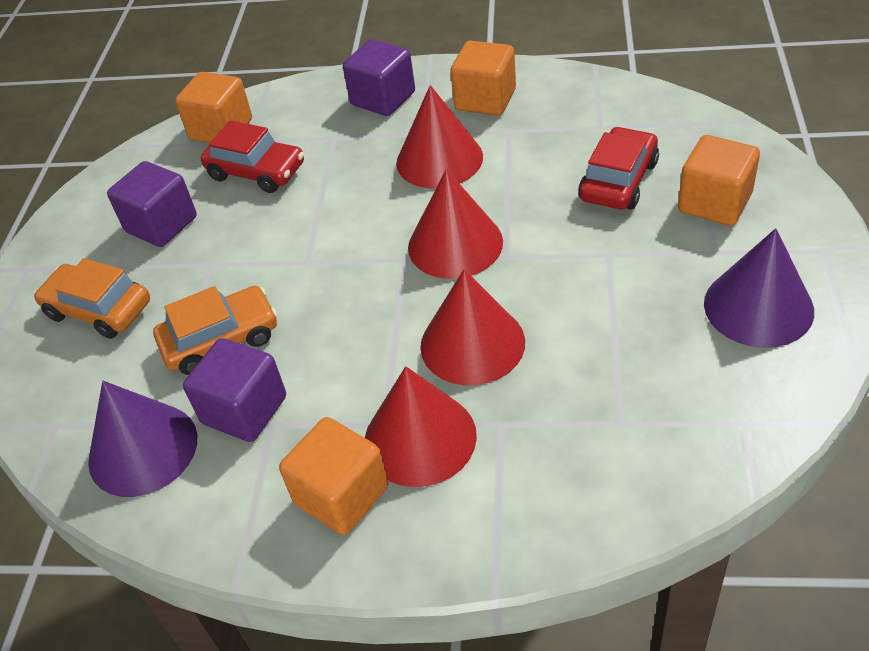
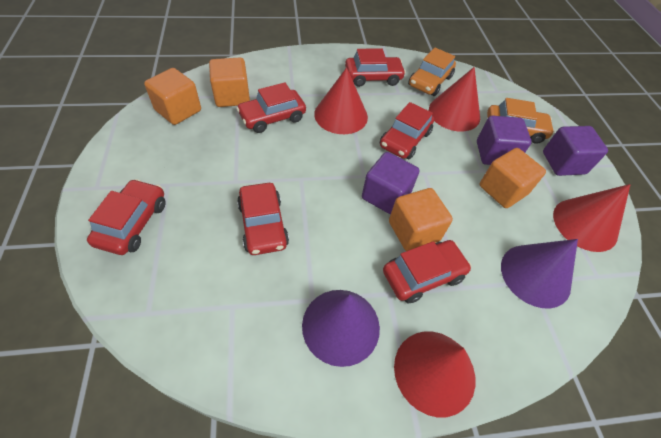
red car: 2 -> 6

